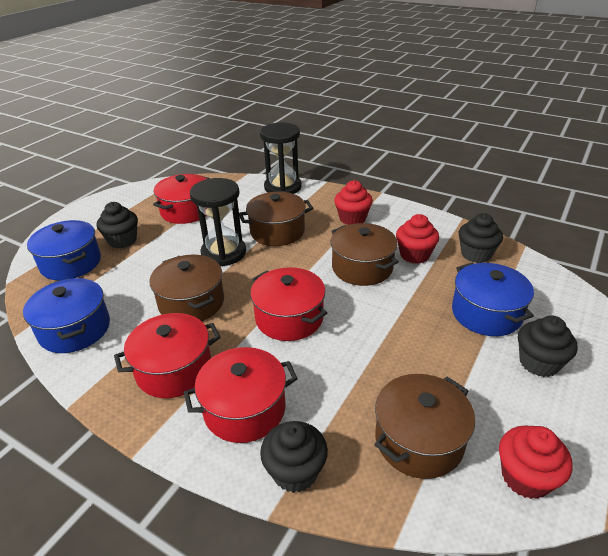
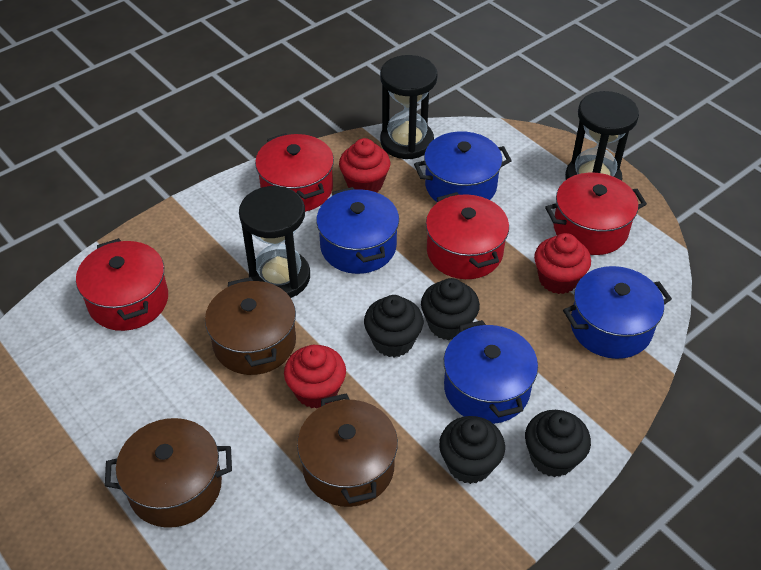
black hourglass: 2 -> 3
blue pot: 3 -> 4
brown pot: 4 -> 3

